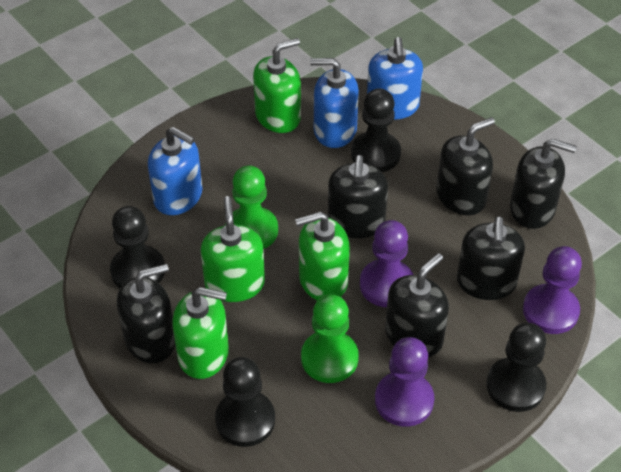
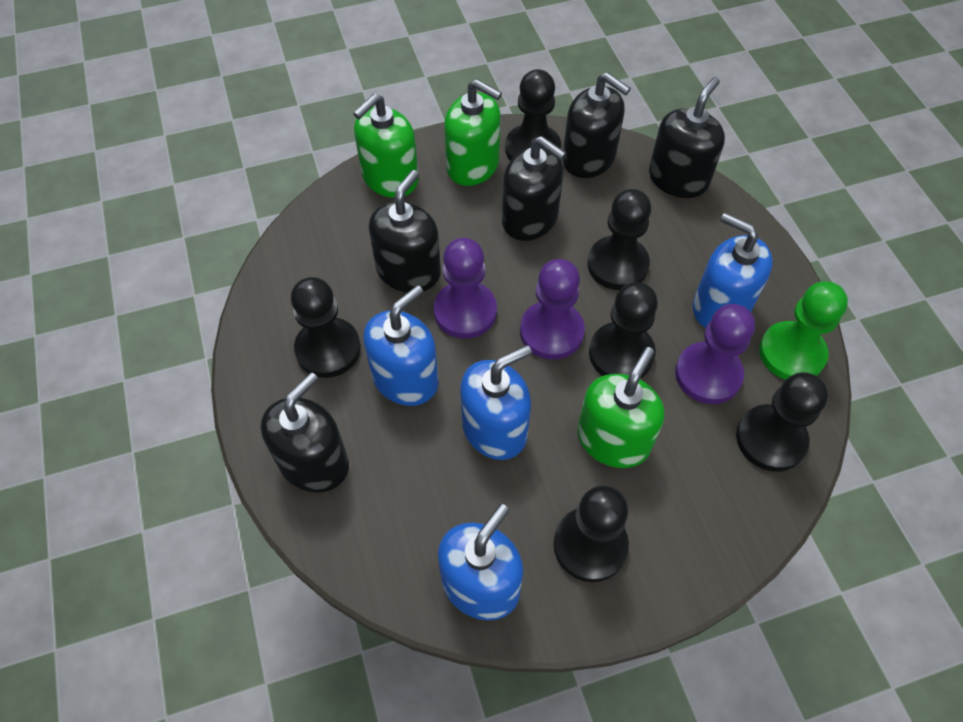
black pawn: 4 -> 6
black soap dispenser: 6 -> 5
blue soap dispenser: 3 -> 4
green pawn: 2 -> 1
green soap dispenser: 4 -> 3

